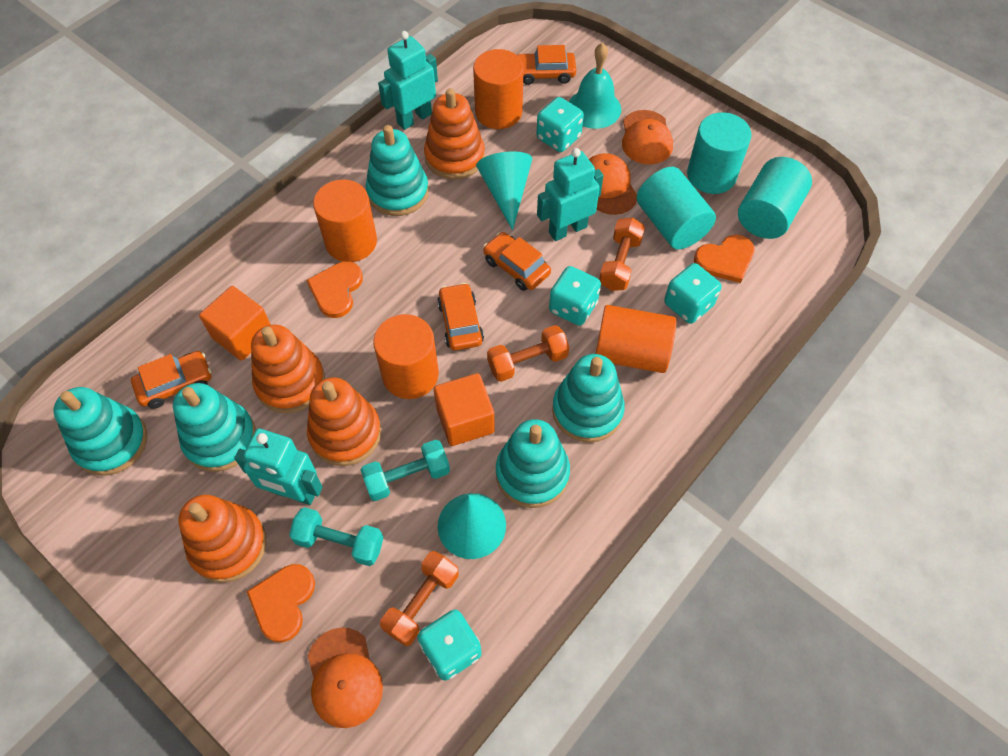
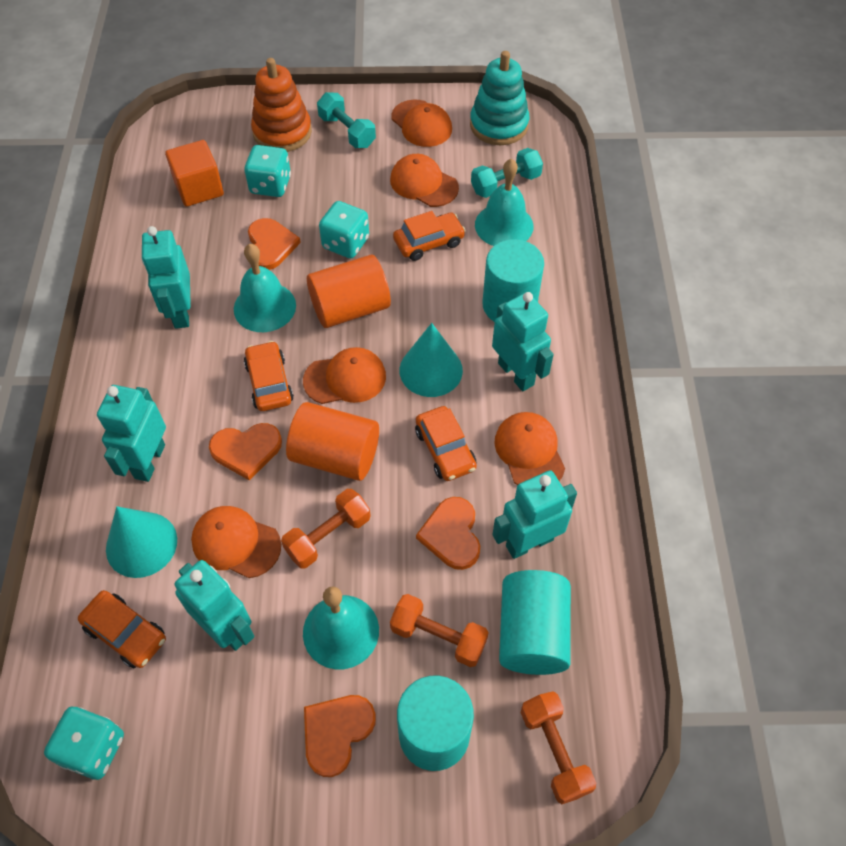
orange cap: 3 -> 5
orange cube: 2 -> 1
orange cylinder: 4 -> 2
orange heart: 3 -> 4
orange stacking toy: 4 -> 1
turquoise bell: 1 -> 3
turquoise dice: 4 -> 3
turquoise robot: 3 -> 5
turquoise stacking toy: 5 -> 1

